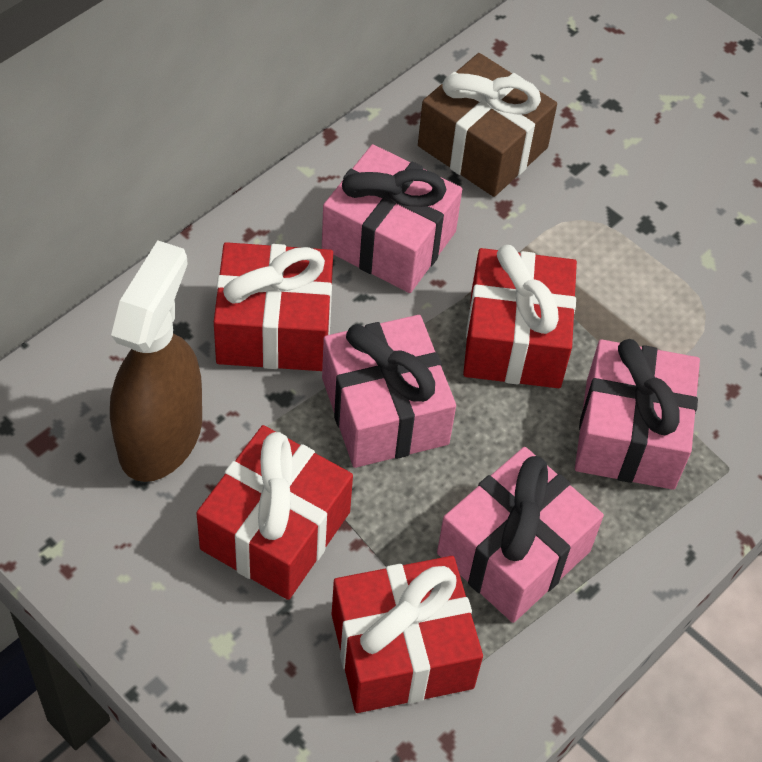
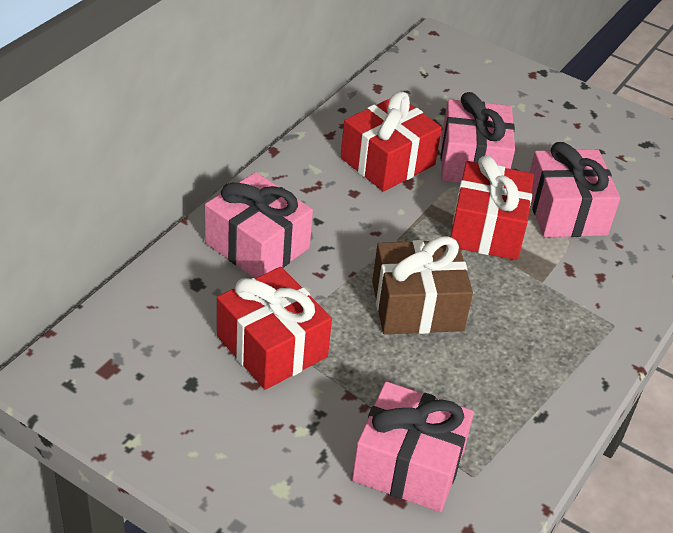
brown spray bottle: 1 -> 0
red gift: 4 -> 3

